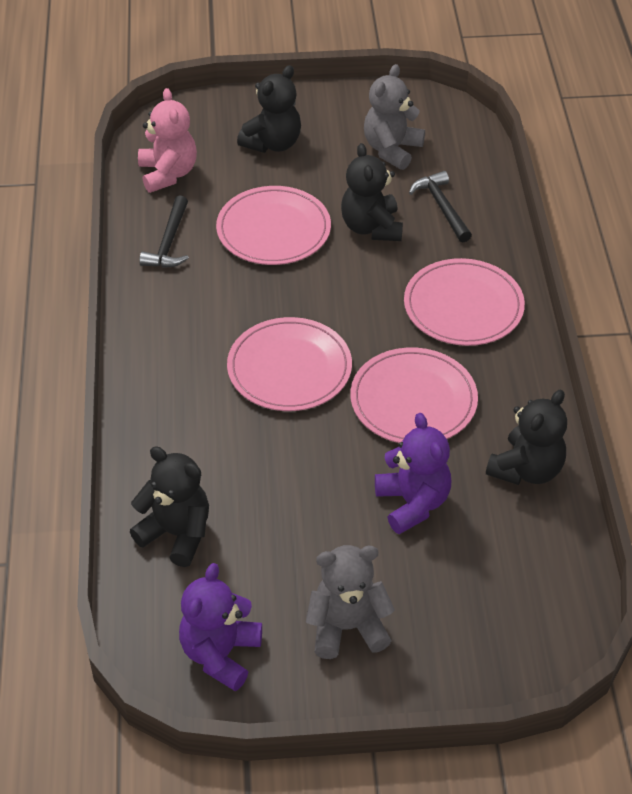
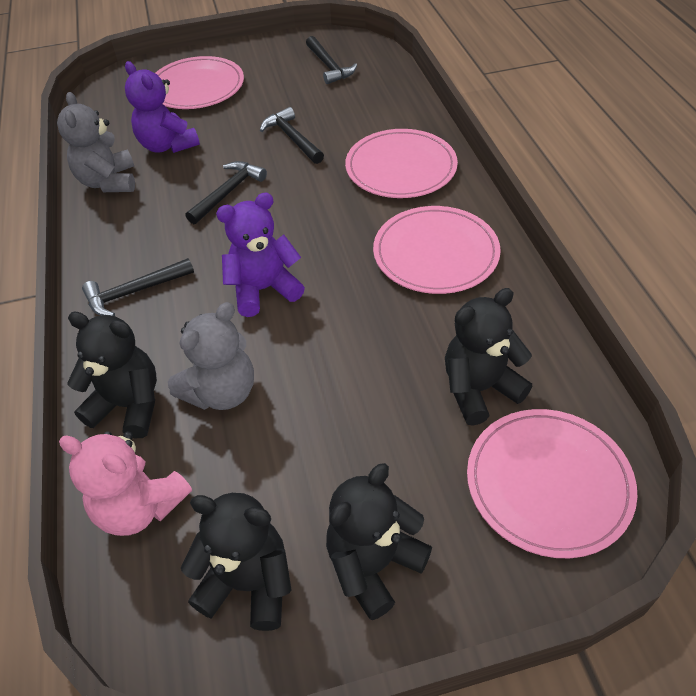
black hammer: 2 -> 4

